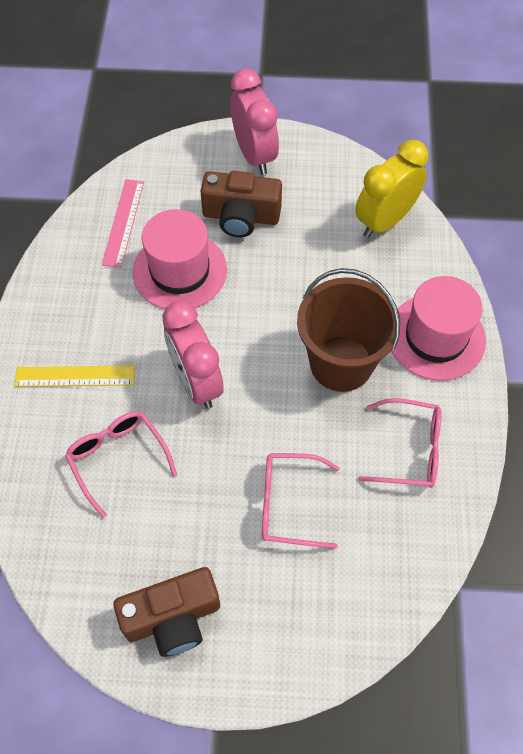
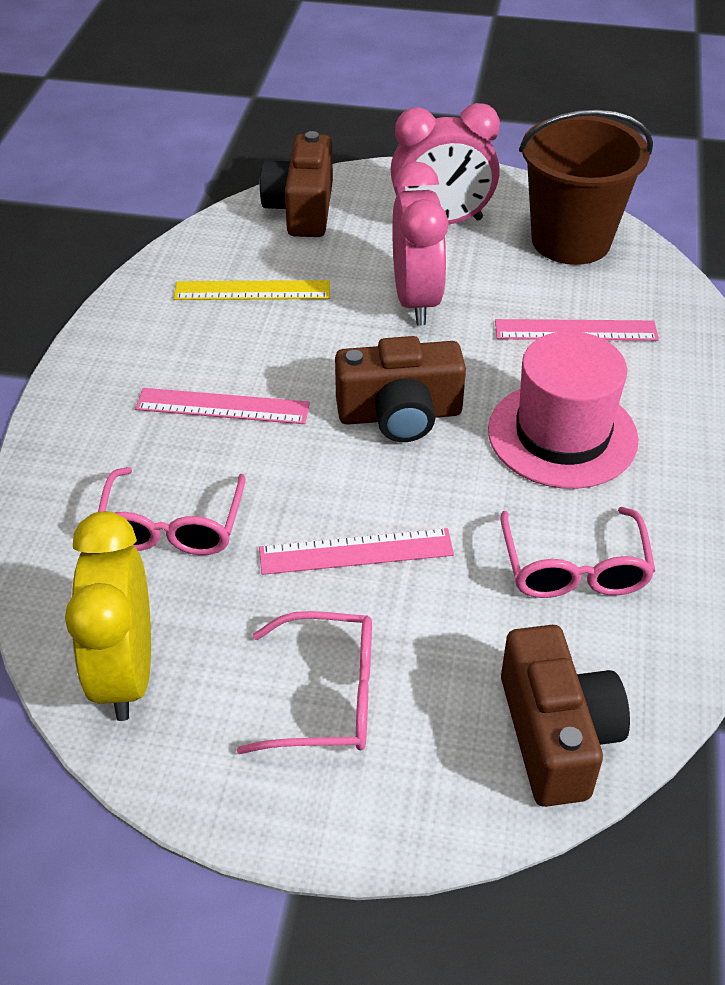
brown camera: 2 -> 3
pink hat: 2 -> 1
pink ruler: 1 -> 3

